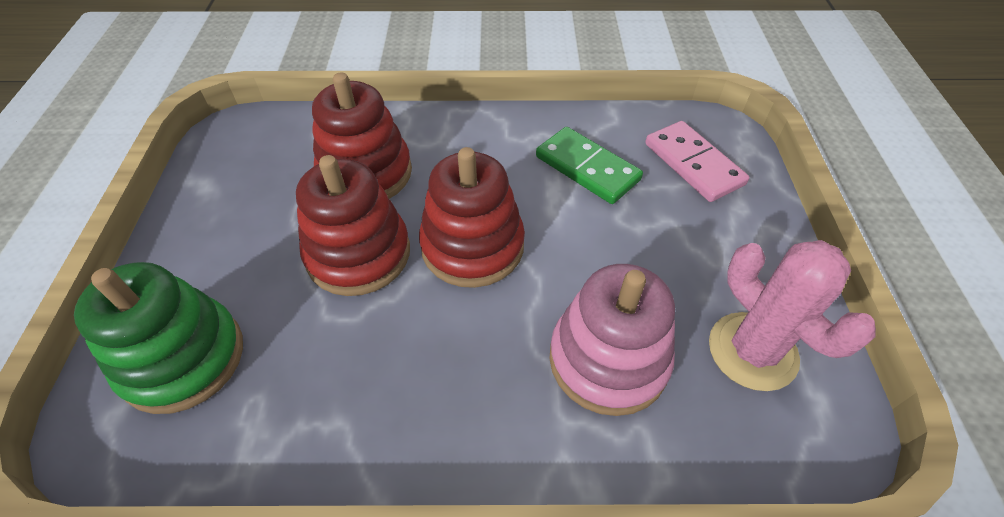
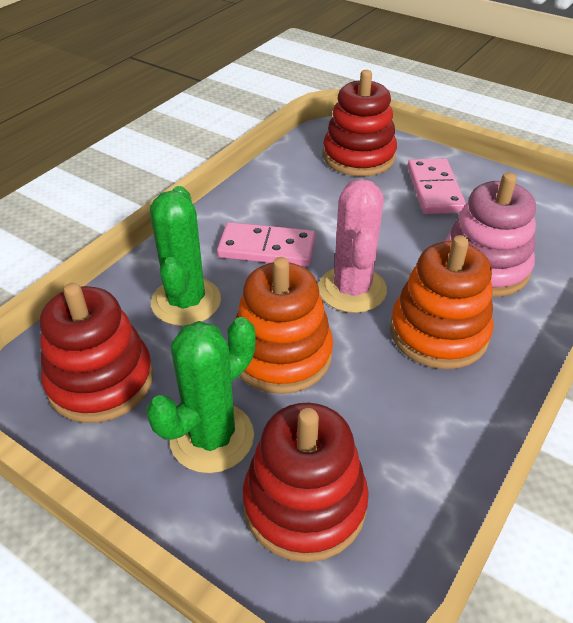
green cactus: 0 -> 2
green domino: 1 -> 0
green stacking toy: 1 -> 0
orange stacking toy: 0 -> 2
pink domino: 1 -> 2

